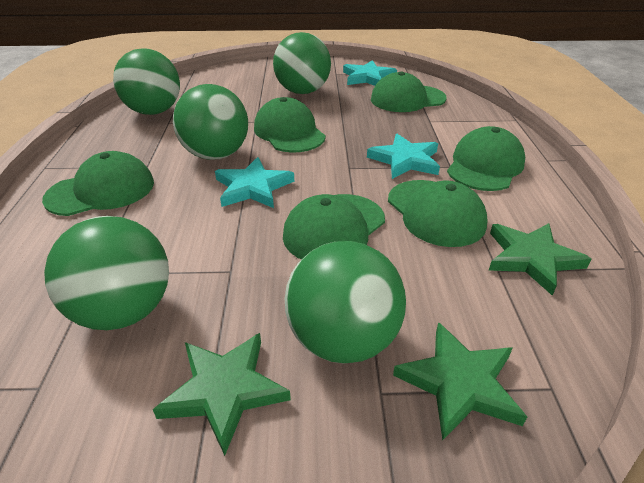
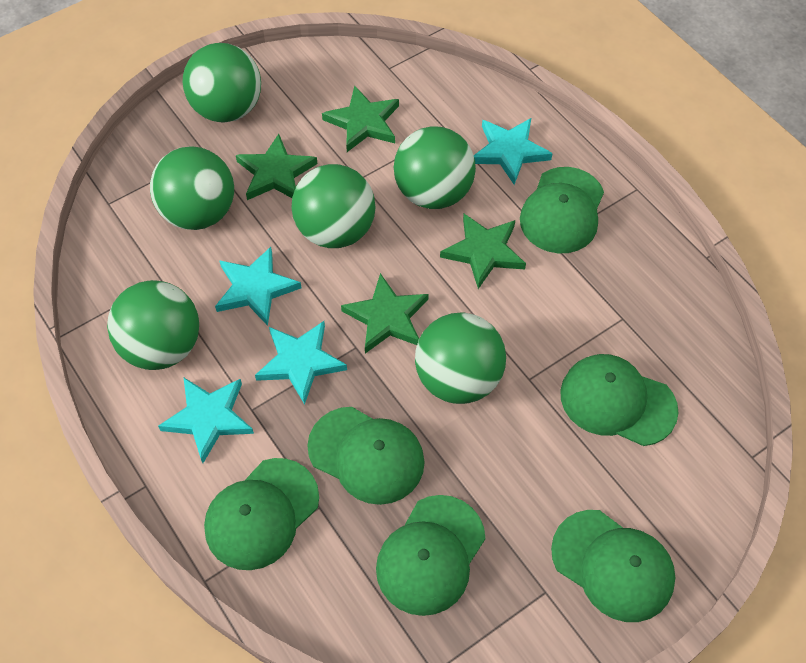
green ball: 5 -> 6
green star: 3 -> 4
turquoise star: 3 -> 4

